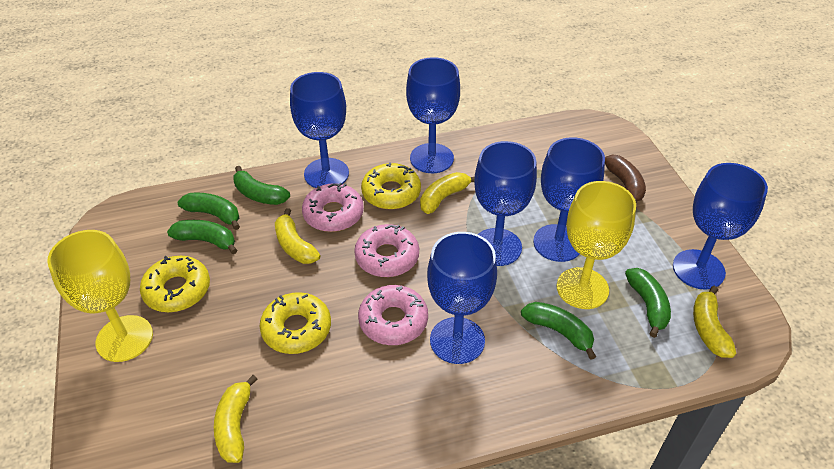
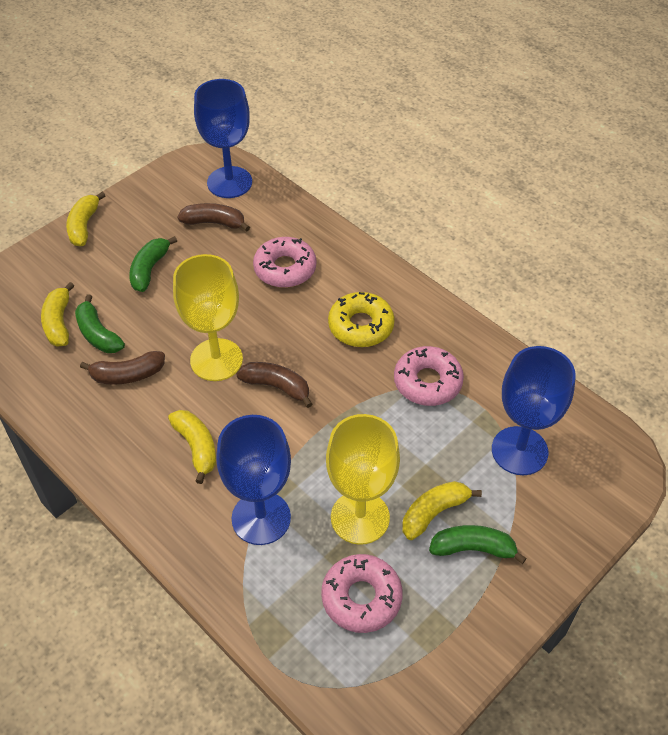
blue goblet: 6 -> 3
brown banana: 1 -> 3
green banana: 5 -> 3
yellow donut: 3 -> 1

